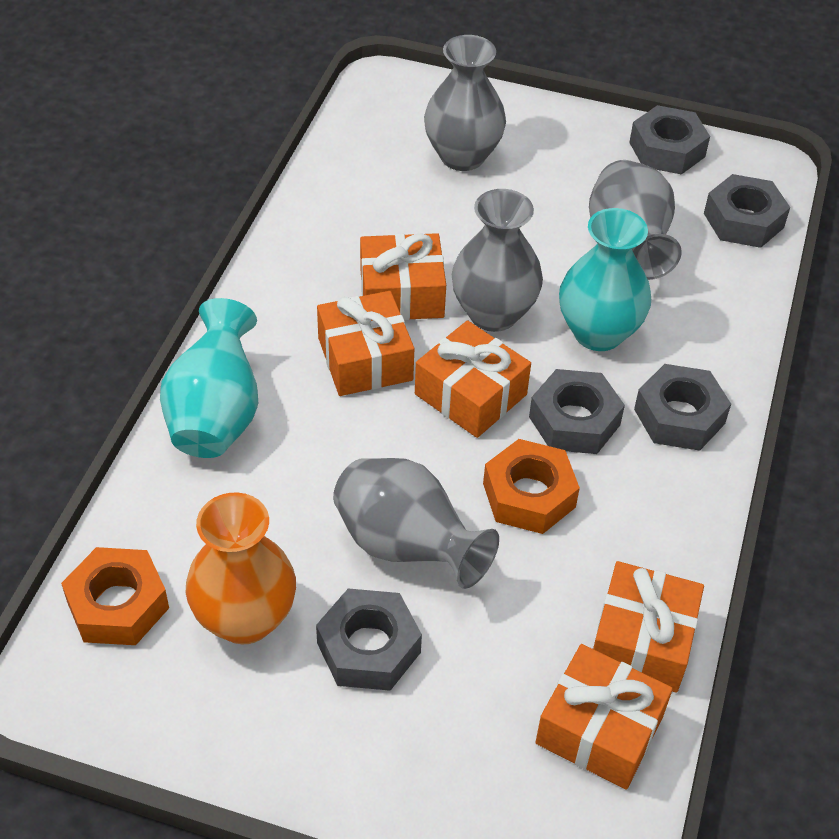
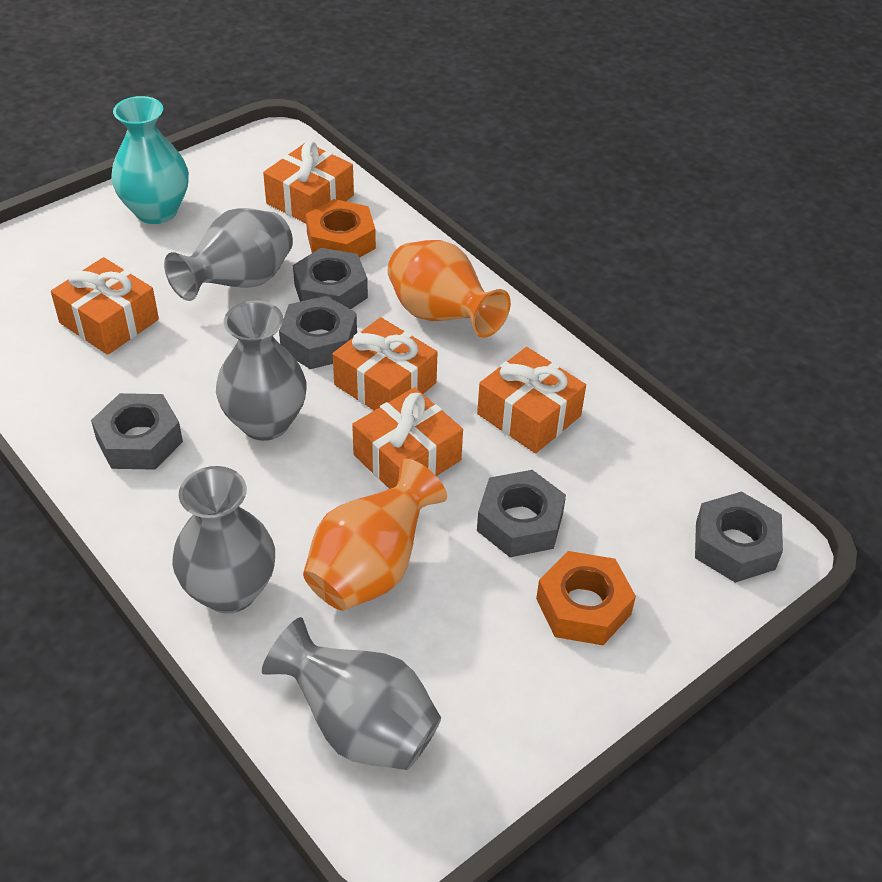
orange vase: 1 -> 2
turquoise vase: 2 -> 1

